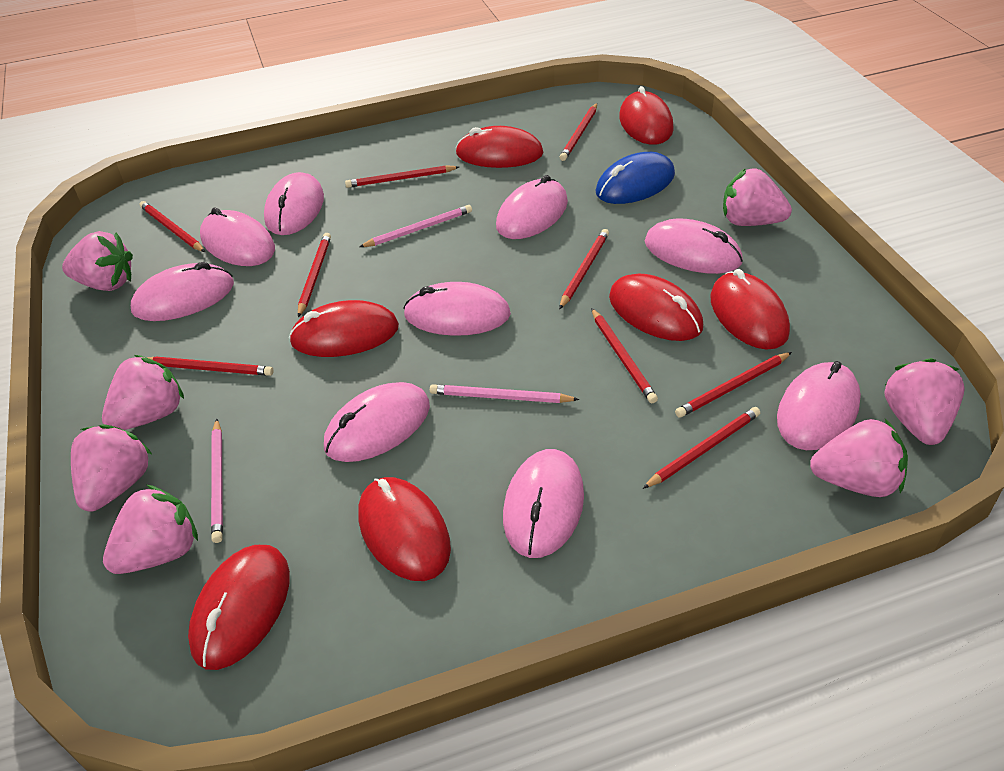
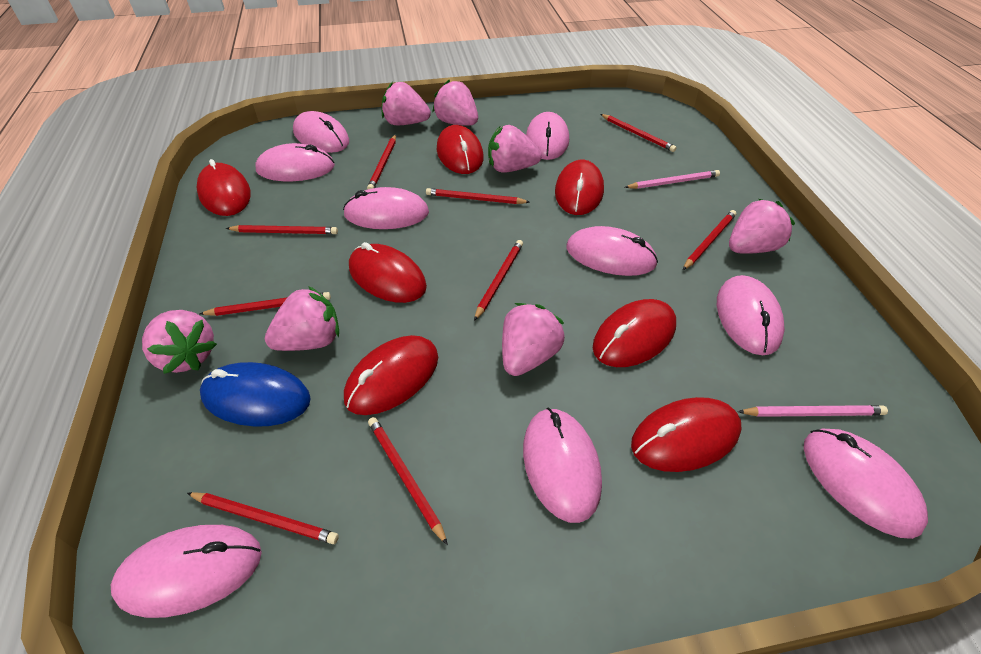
pink pencil: 3 -> 2

